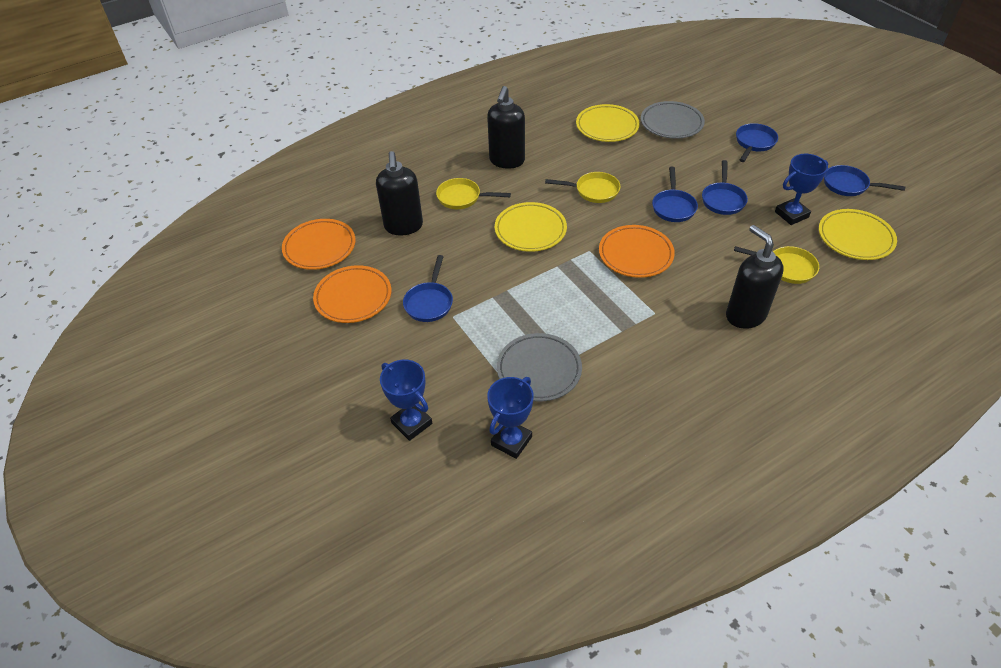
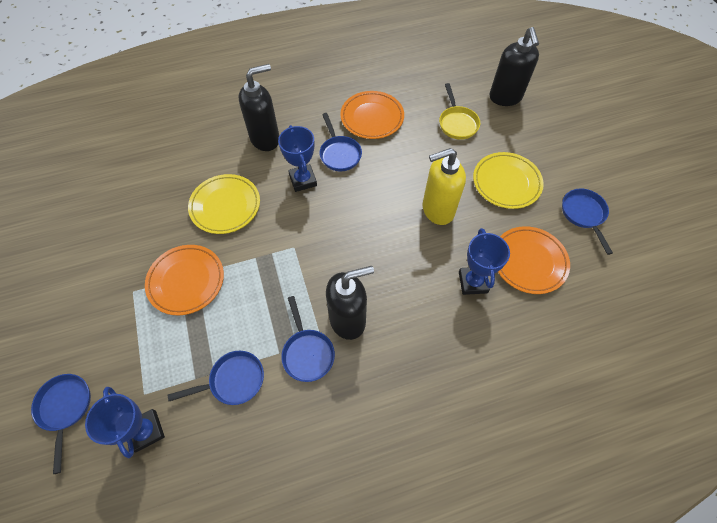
grey plate: 2 -> 0
yellow pan: 3 -> 1
yellow plate: 3 -> 2
yellow soap dispenser: 0 -> 1

